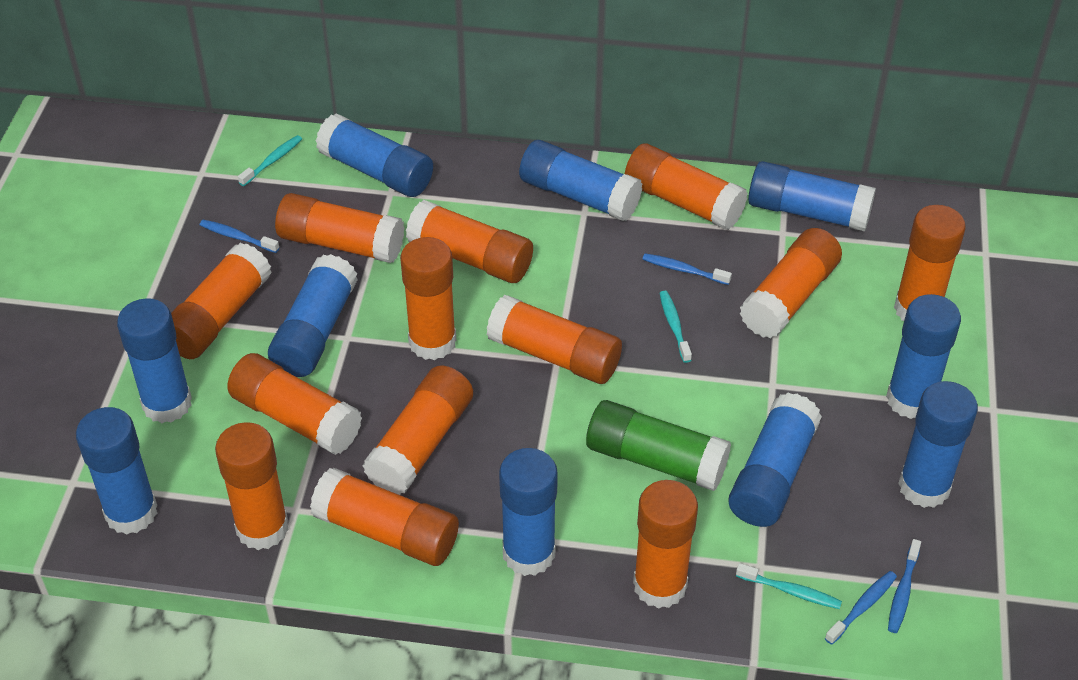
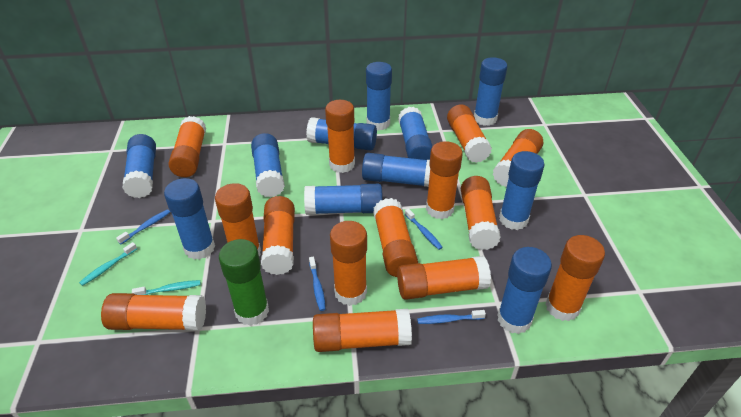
blue glue stick: 10 -> 11
orange glue stick: 13 -> 14
turquoise toothbrush: 3 -> 2

